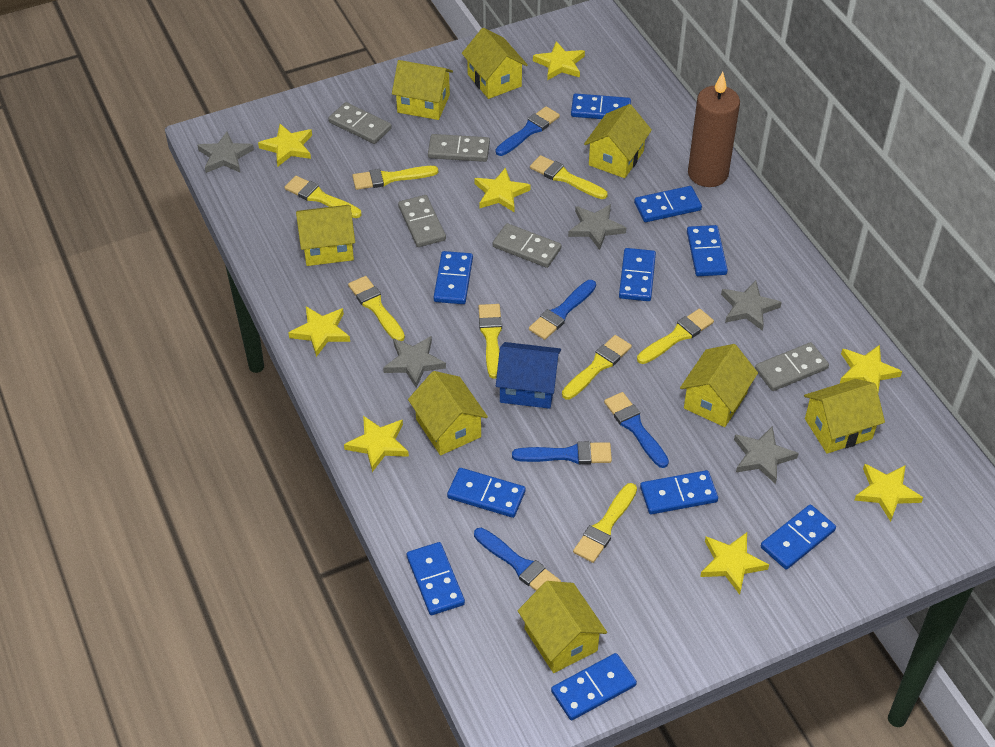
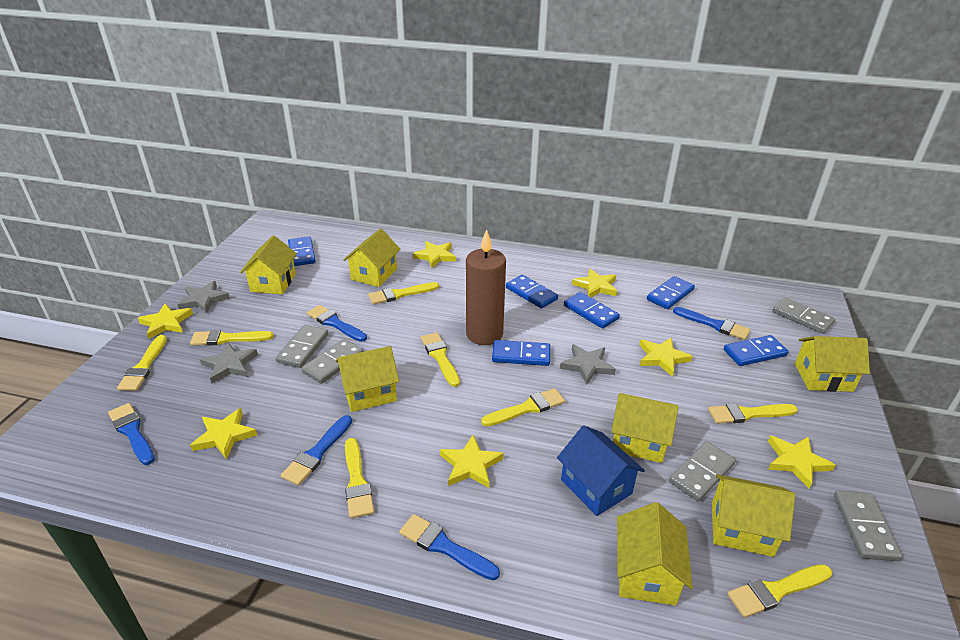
blue domino: 10 -> 6
grey star: 5 -> 3
yellow house: 8 -> 7
yellow star: 8 -> 7

